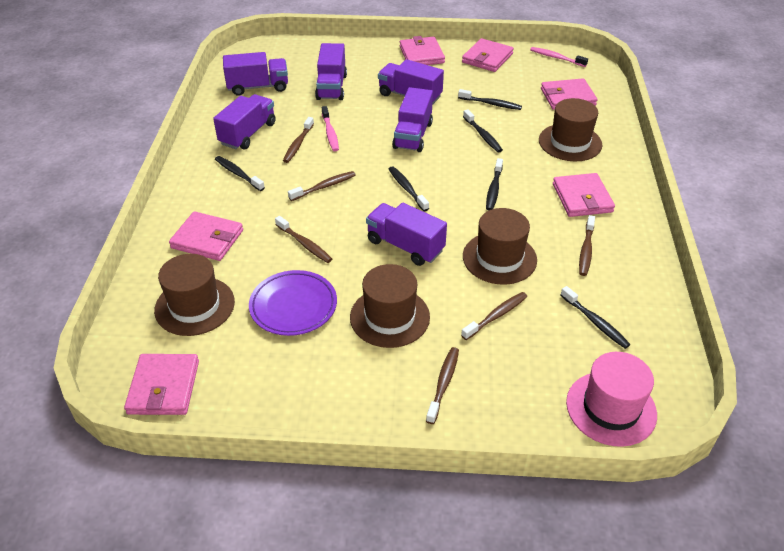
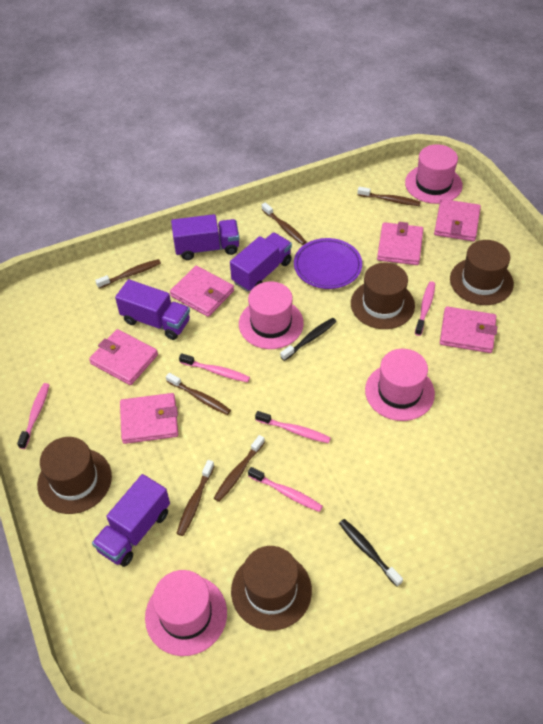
black toothbrush: 6 -> 2
pink hat: 1 -> 4
pink toothbrush: 2 -> 5
purple truck: 6 -> 4

